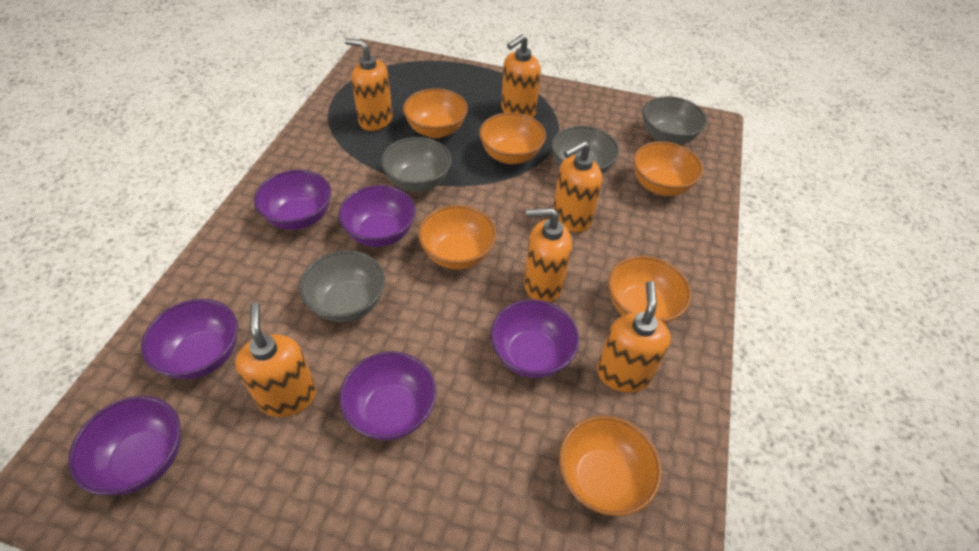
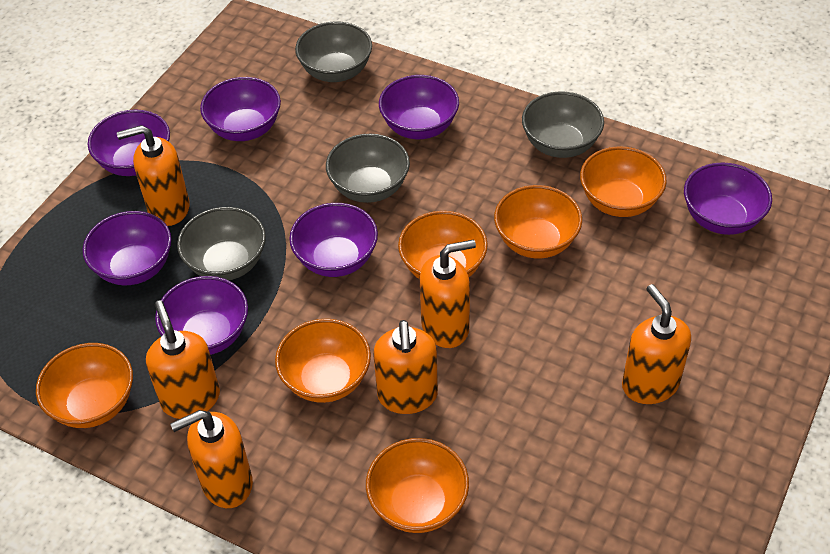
purple bowl: 6 -> 7

